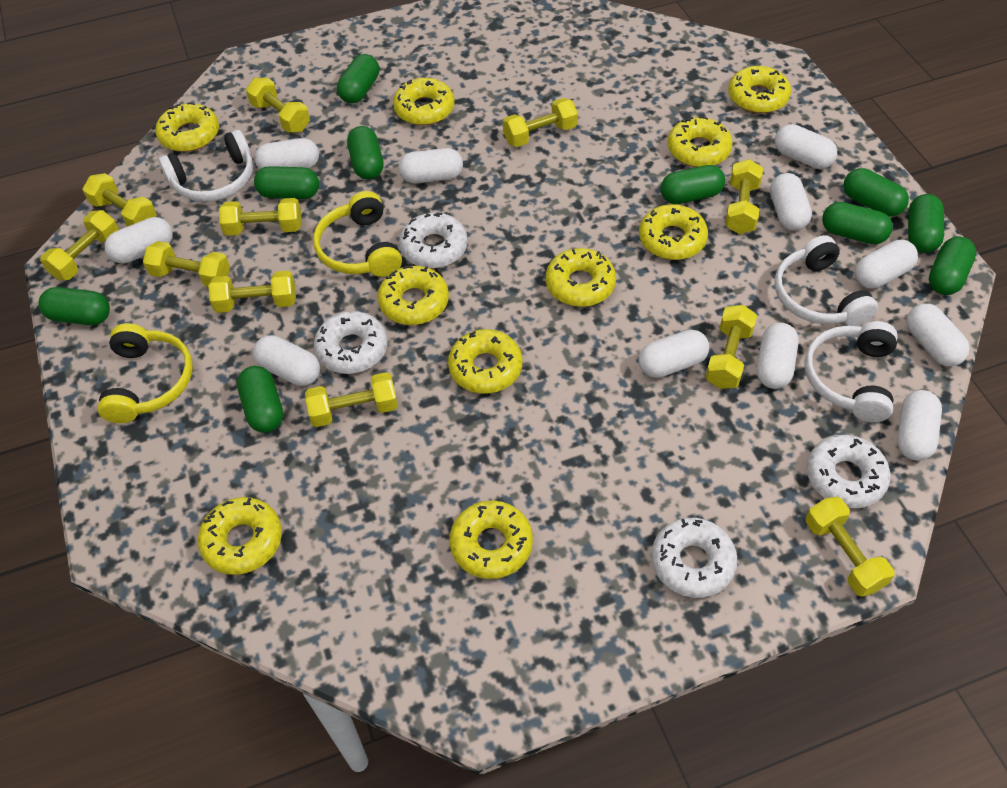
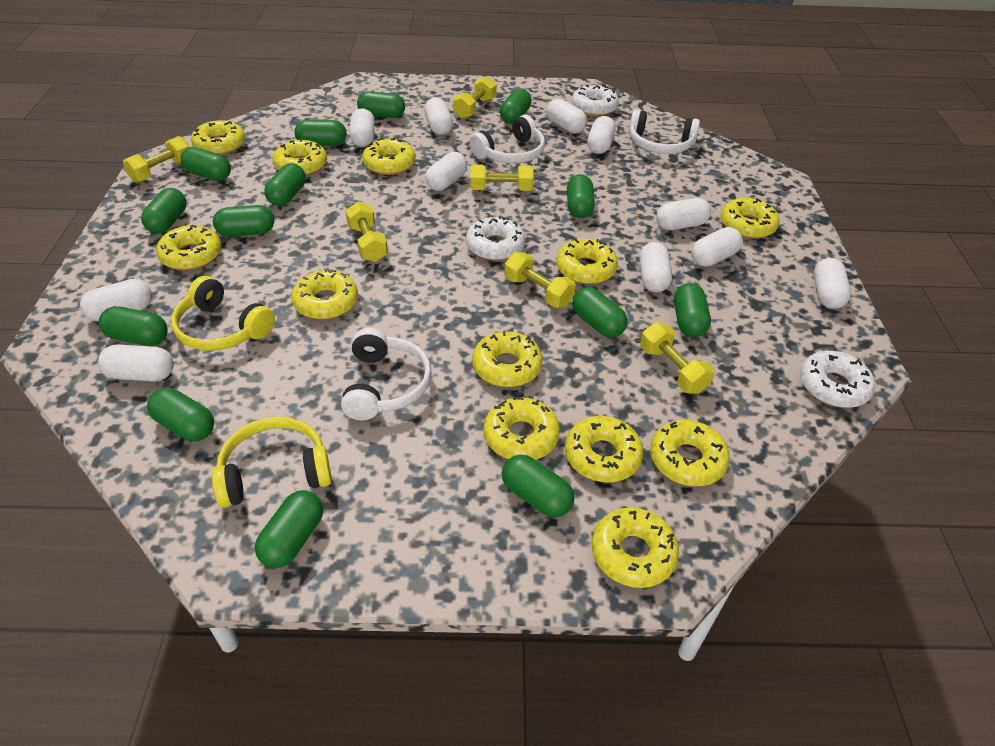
green capsule: 10 -> 14
white donut: 4 -> 3
yellow donut: 10 -> 12
yellow dumbbell: 11 -> 6

